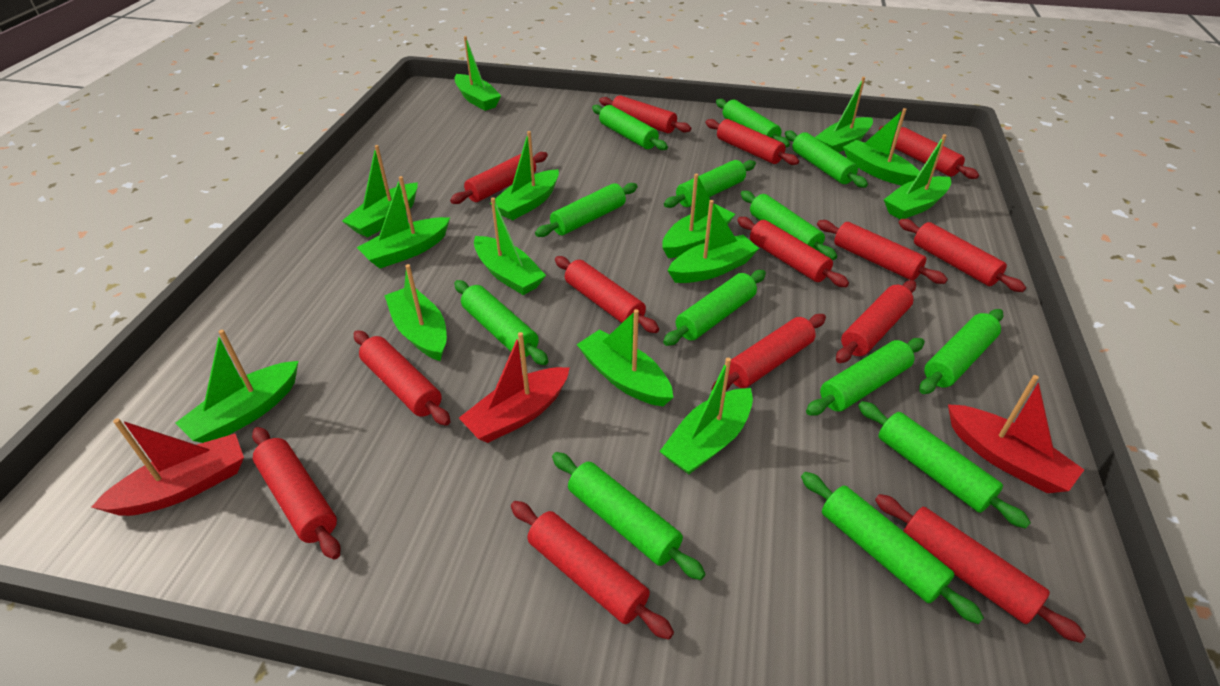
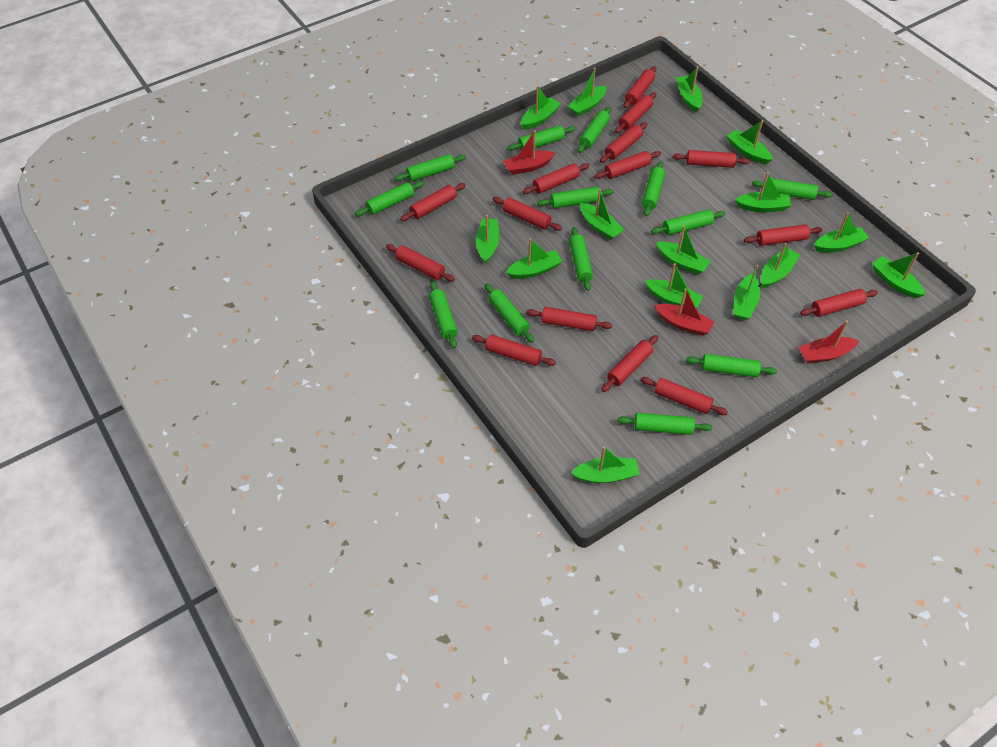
green boat: 14 -> 15
red rolling pin: 14 -> 15

